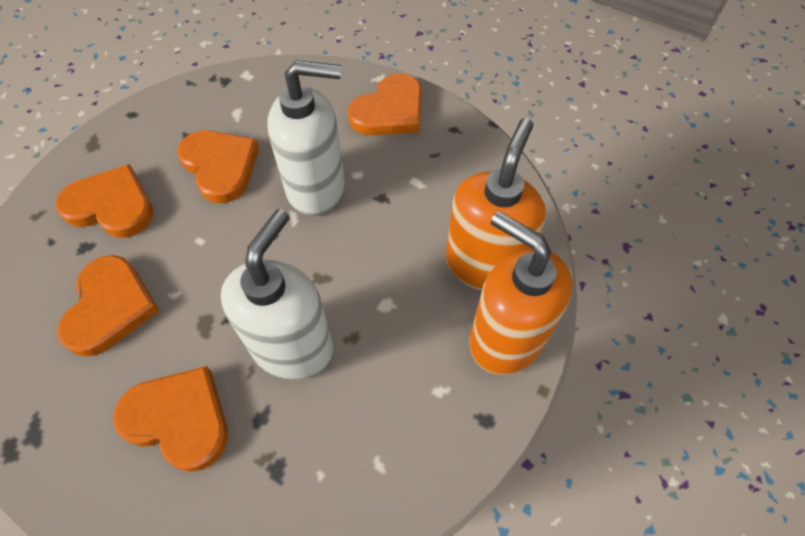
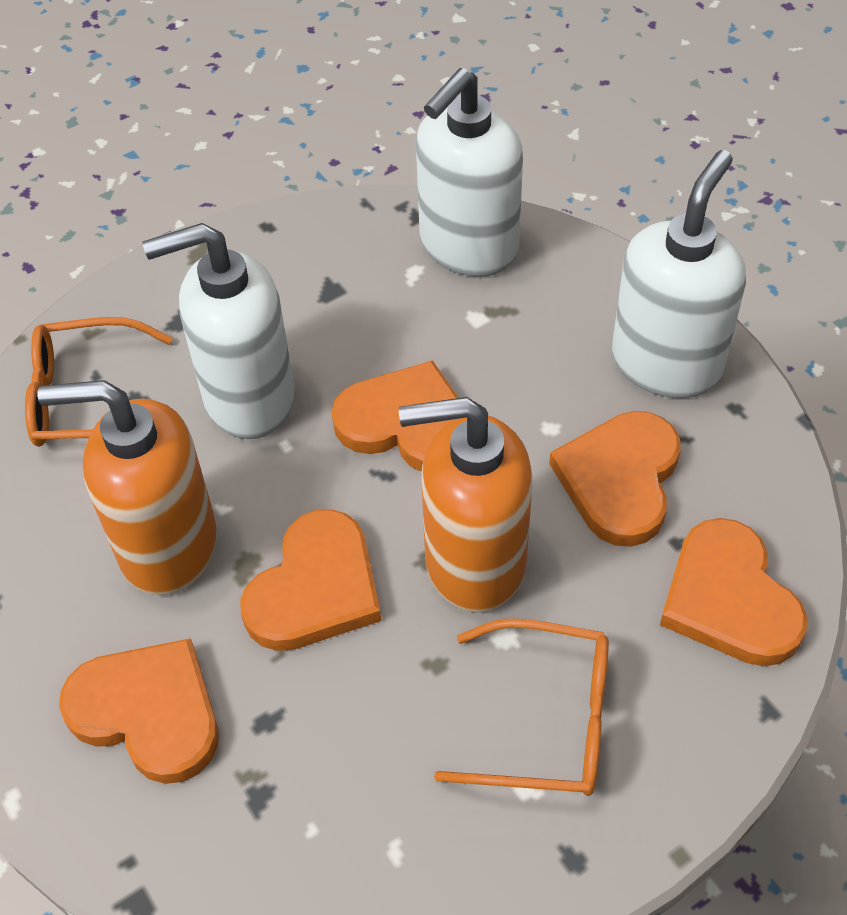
orange glasses: 0 -> 2
white soap dispenser: 2 -> 3

